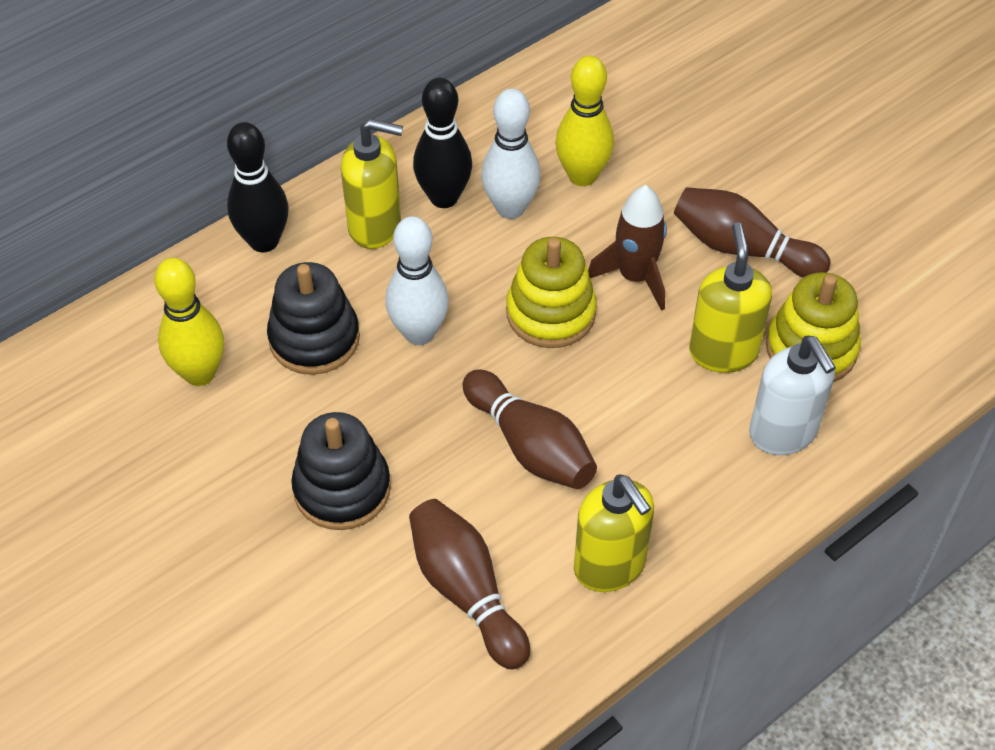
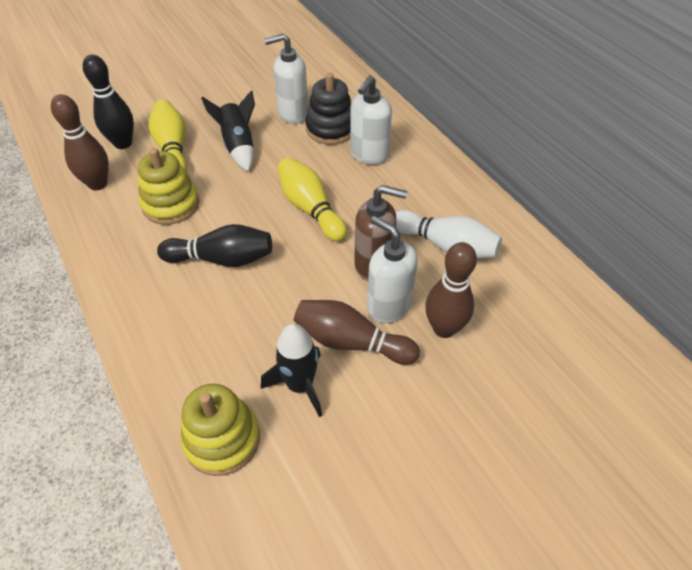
black rocket: 0 -> 2
black stacking toy: 2 -> 1
brown rocket: 1 -> 0
brown soap dispenser: 0 -> 1
white bowling pin: 2 -> 1
white soap dispenser: 1 -> 3
yellow soap dispenser: 3 -> 0

